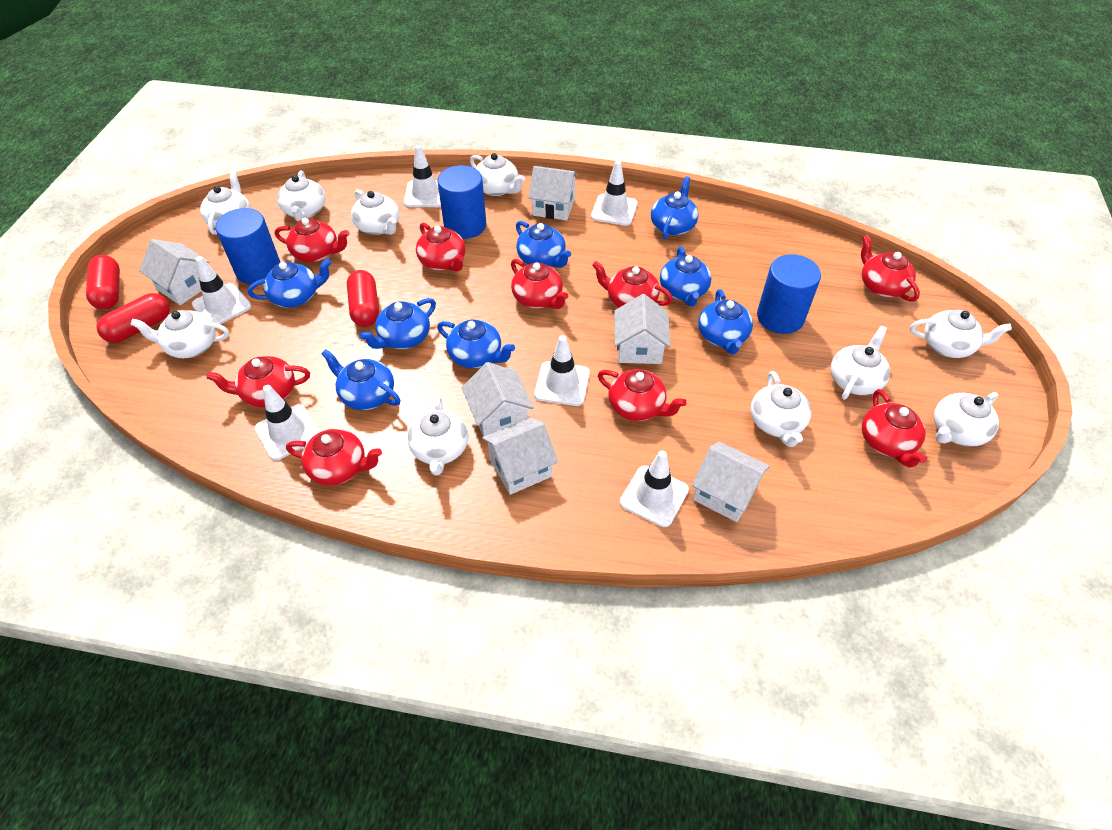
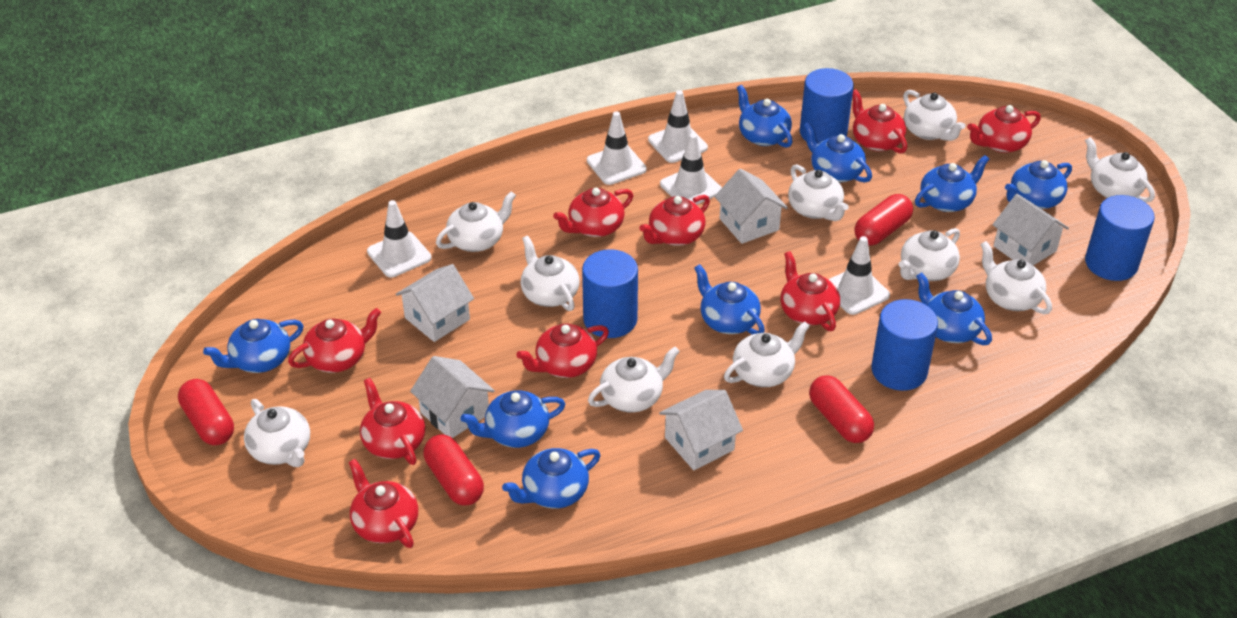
blue cylinder: 3 -> 4
blue teapot: 8 -> 9
red capsule: 3 -> 4
white house: 6 -> 5
white traffic cone: 6 -> 5

